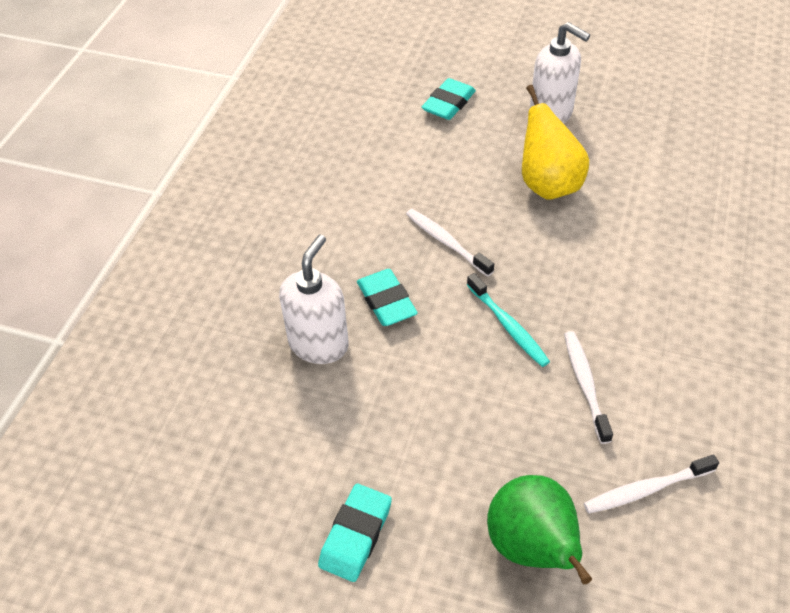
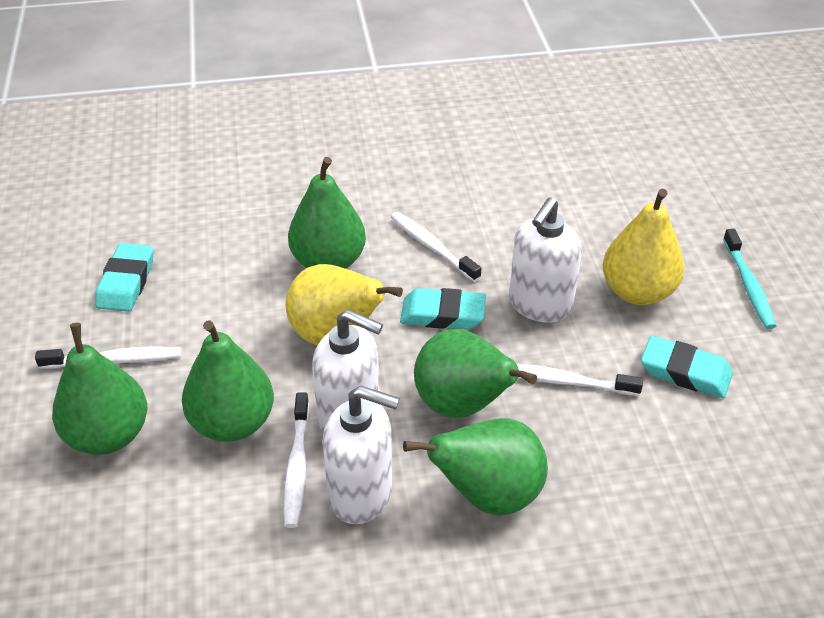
green pear: 1 -> 5
white soap dispenser: 2 -> 3
white toothbrush: 3 -> 4
yellow pear: 1 -> 2

